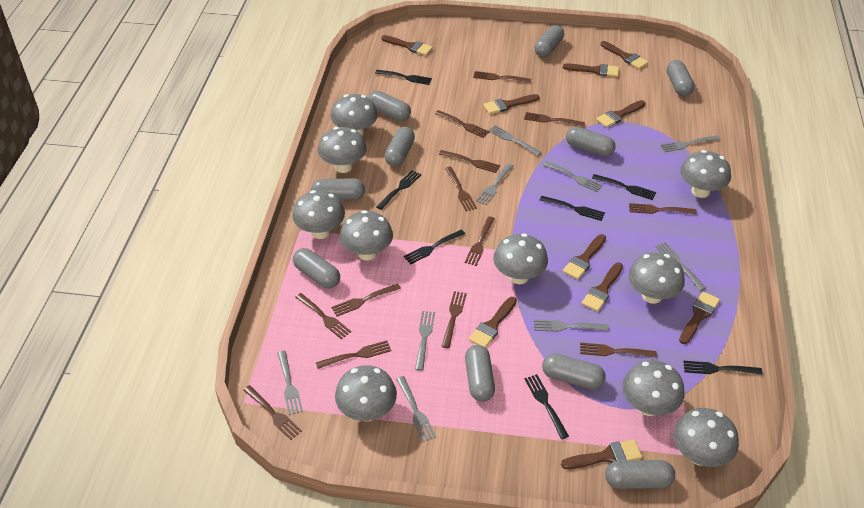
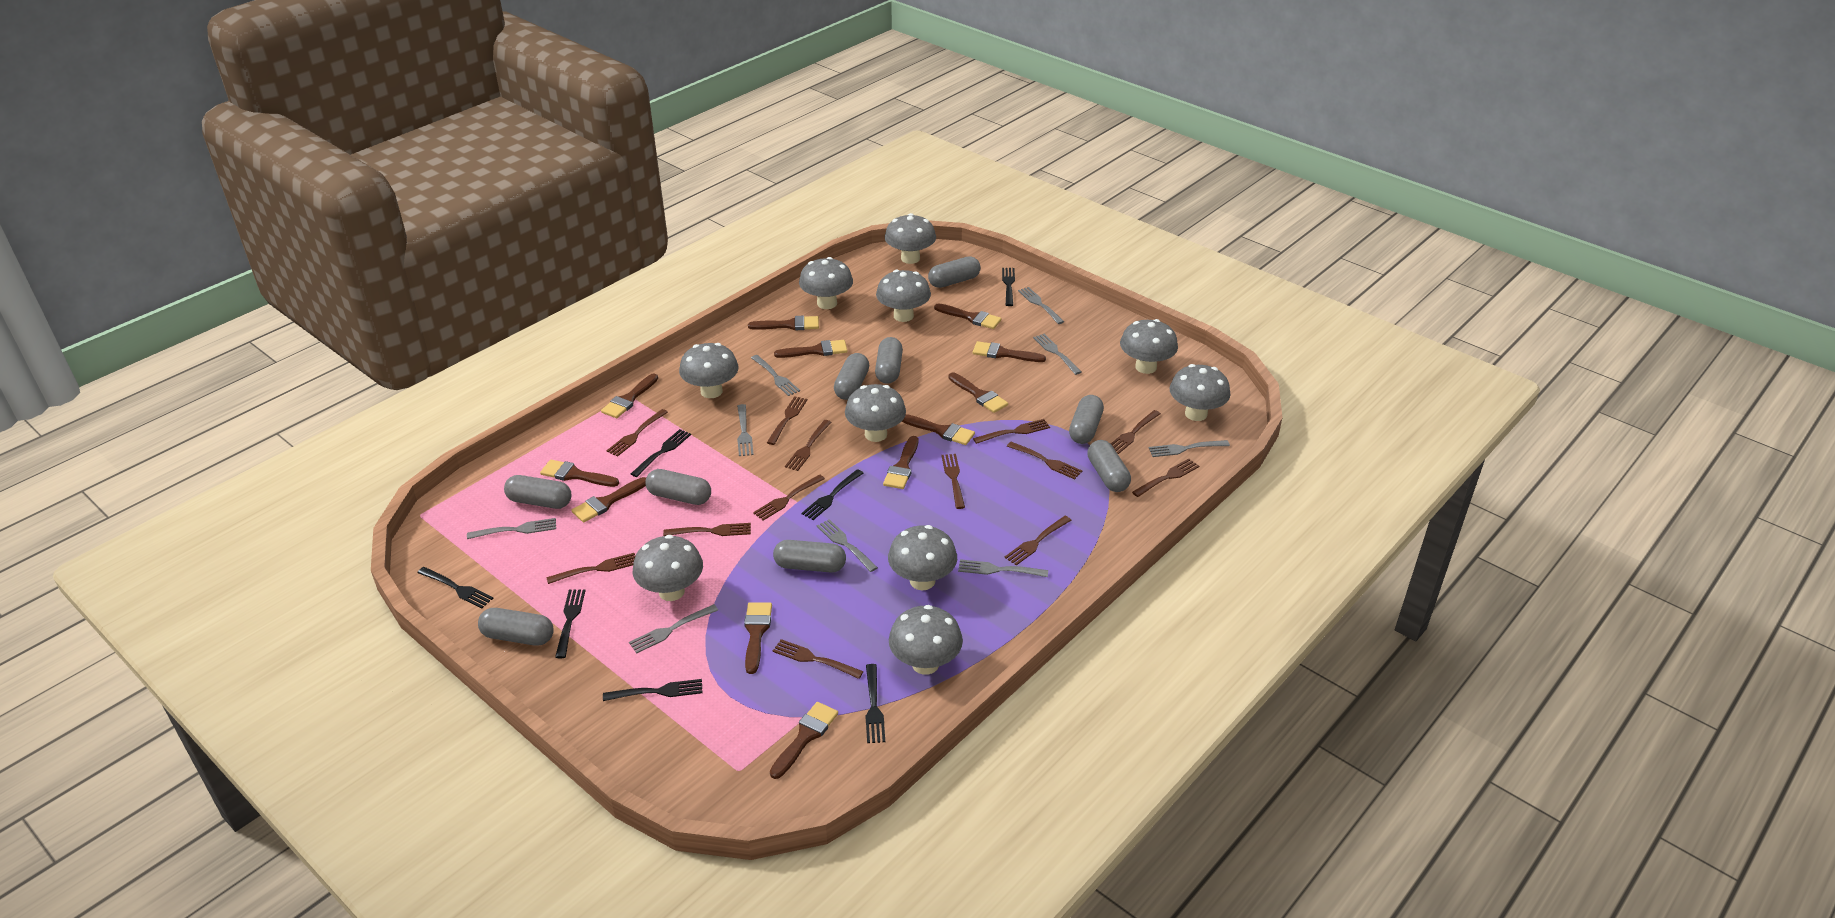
brown brush: 10 -> 12
grey capsule: 10 -> 9

